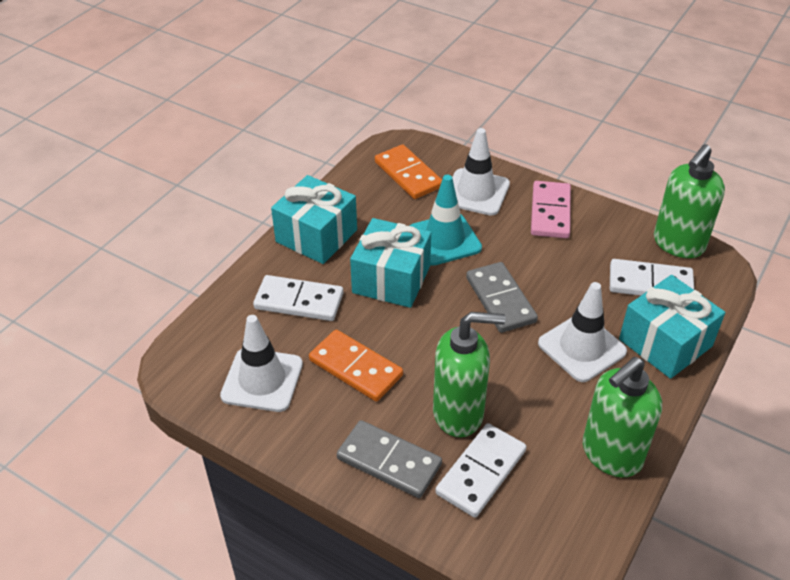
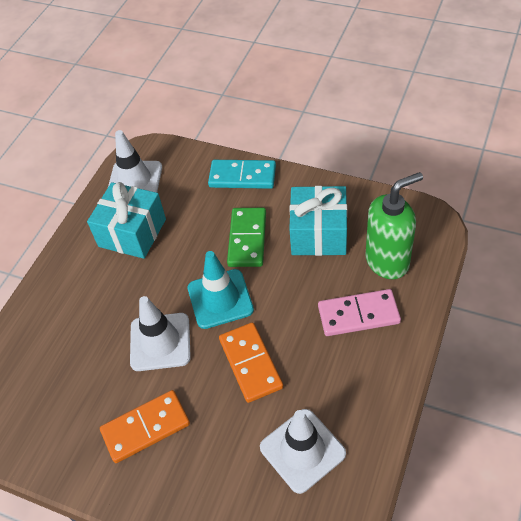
green domino: 0 -> 1
green soap dispenser: 3 -> 1
grey domino: 2 -> 0
turquoise domino: 0 -> 1
turquoise gift: 3 -> 2
white domino: 3 -> 0

